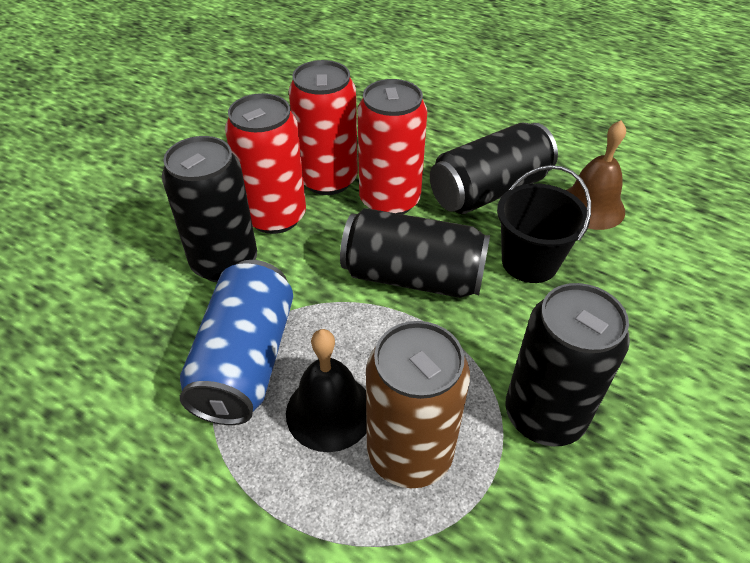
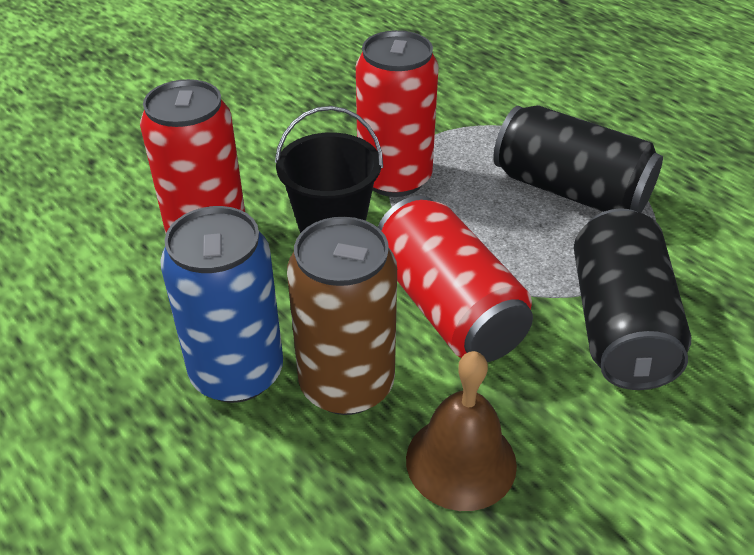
black bell: 1 -> 0
black can: 4 -> 2

